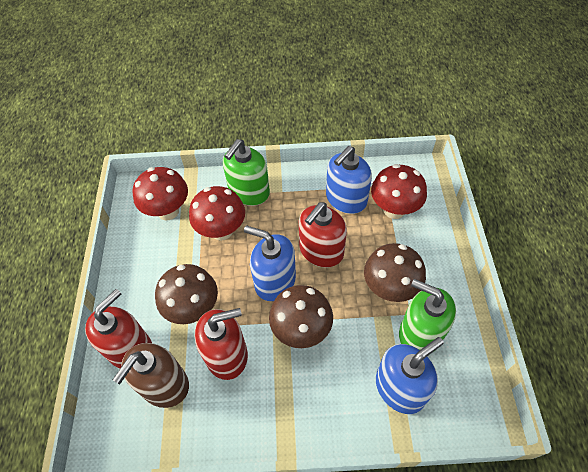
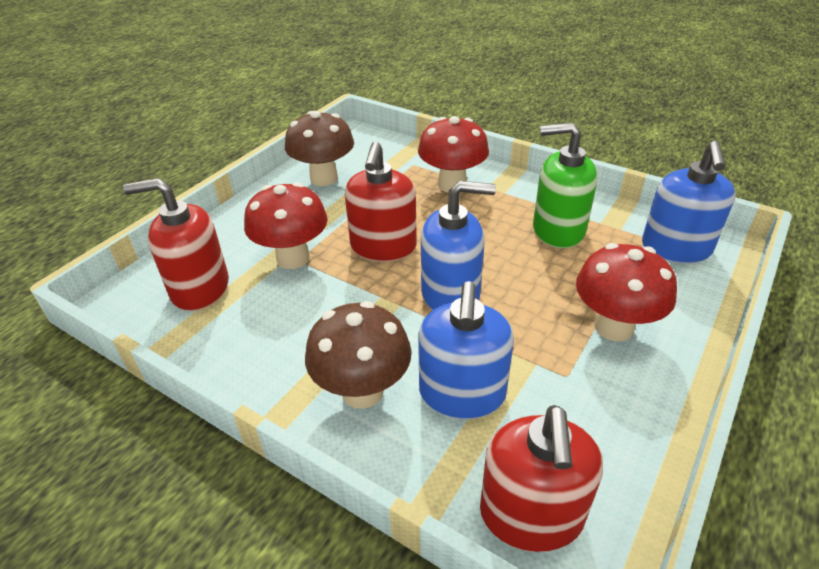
brown mushroom: 3 -> 2
brown soap dispenser: 1 -> 0
green soap dispenser: 2 -> 1

